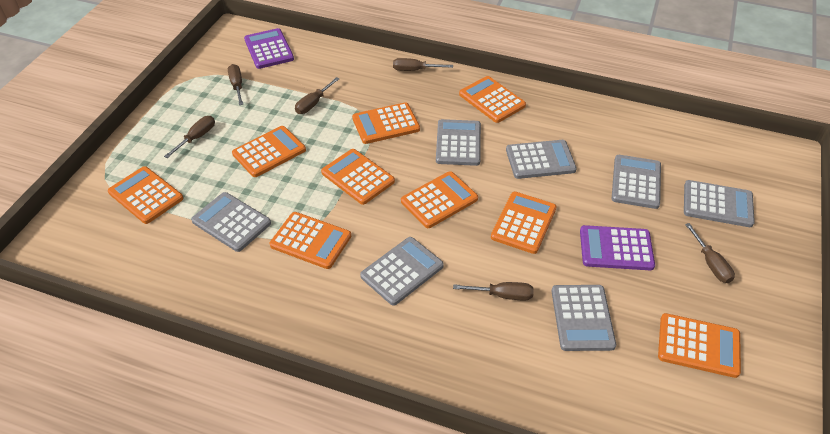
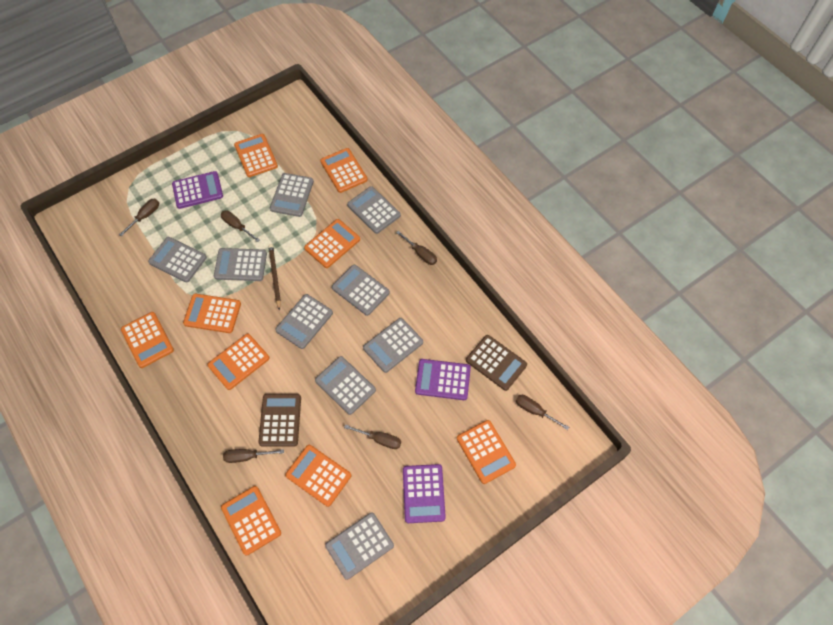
brown calculator: 0 -> 2
brown pencil: 0 -> 1
grey calculator: 7 -> 9
purple calculator: 2 -> 3

